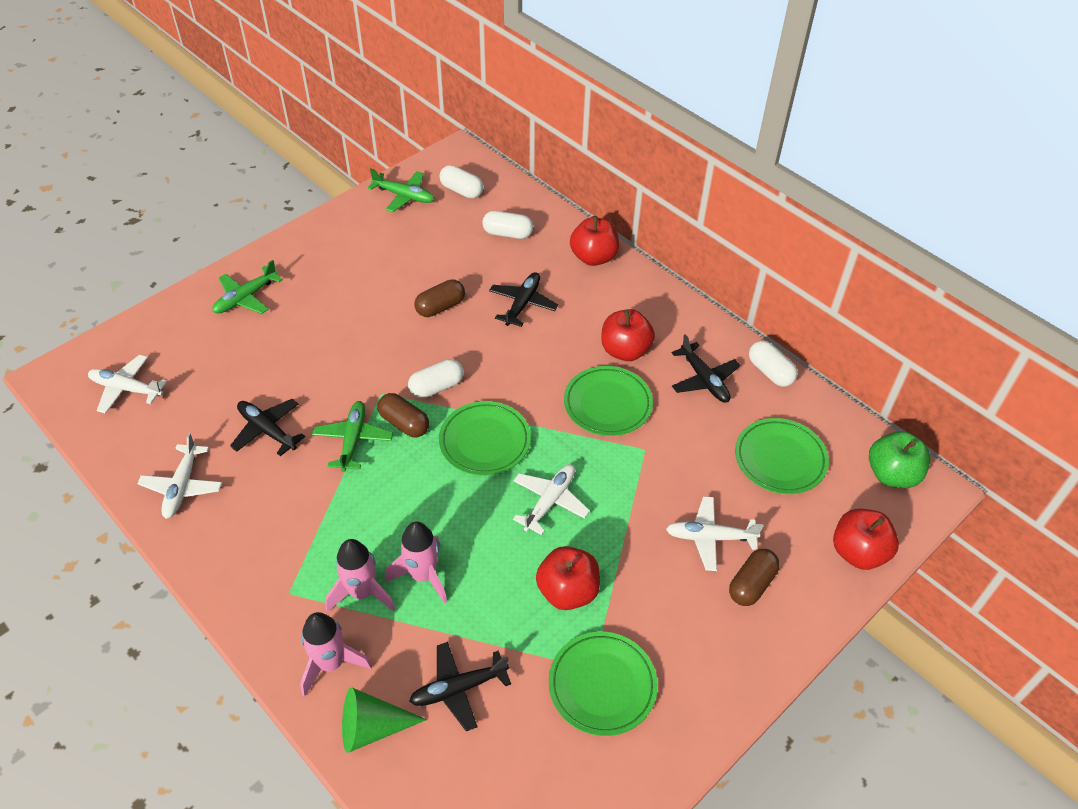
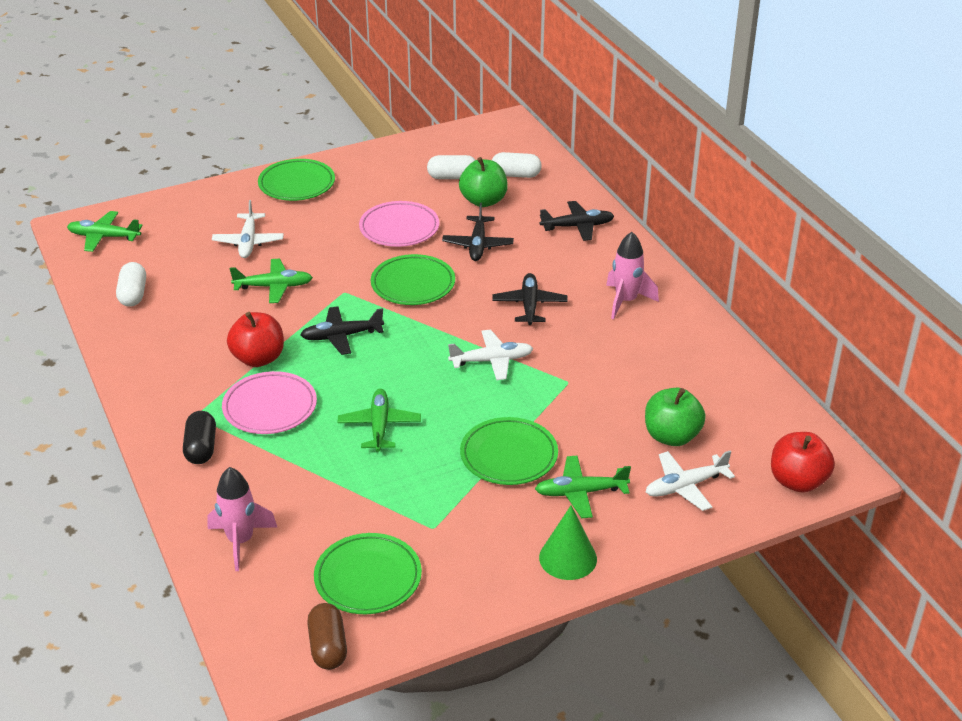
black capsule: 0 -> 1
brown capsule: 3 -> 1
green apple: 1 -> 2
green plane: 3 -> 4
pink plate: 0 -> 2
pink rocket: 3 -> 2
red apple: 4 -> 2
white capsule: 4 -> 3
white plane: 4 -> 3

